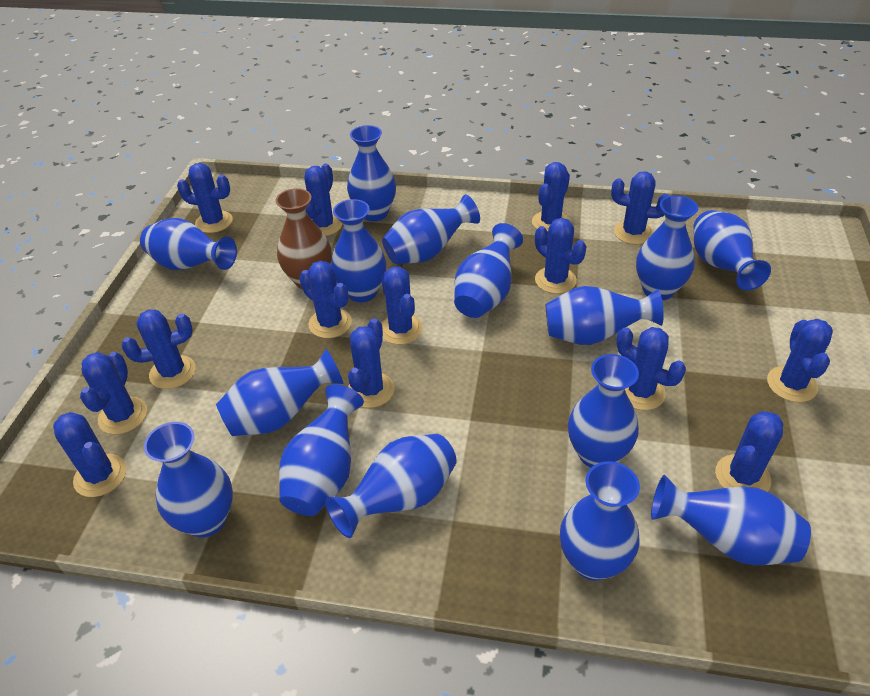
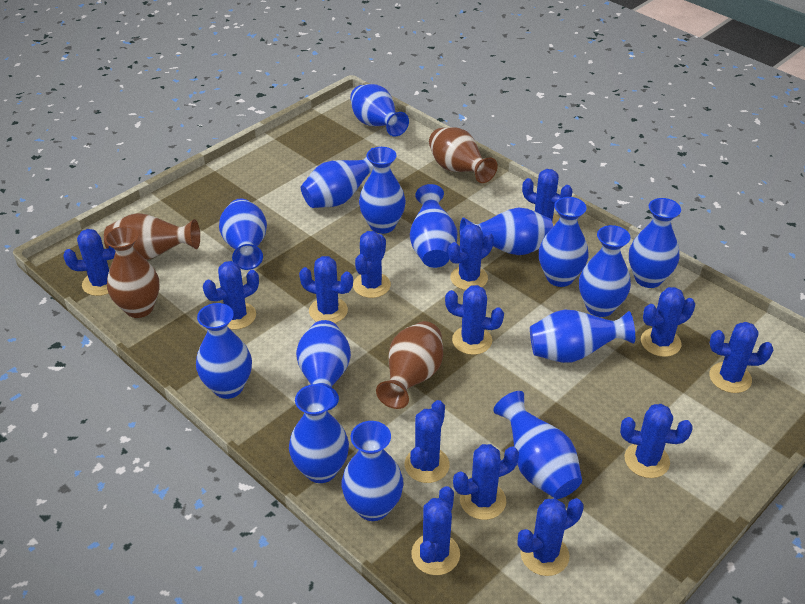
brown vase: 1 -> 4

